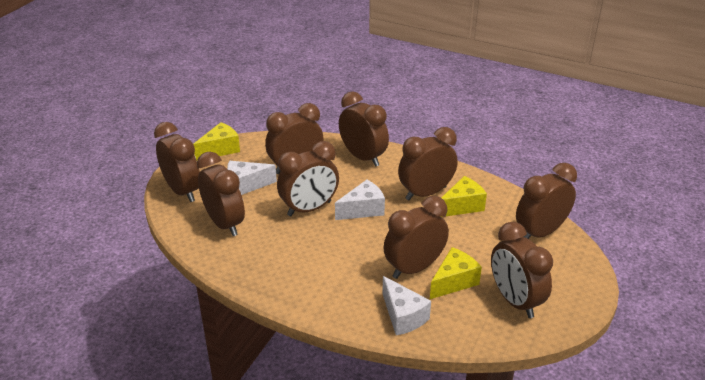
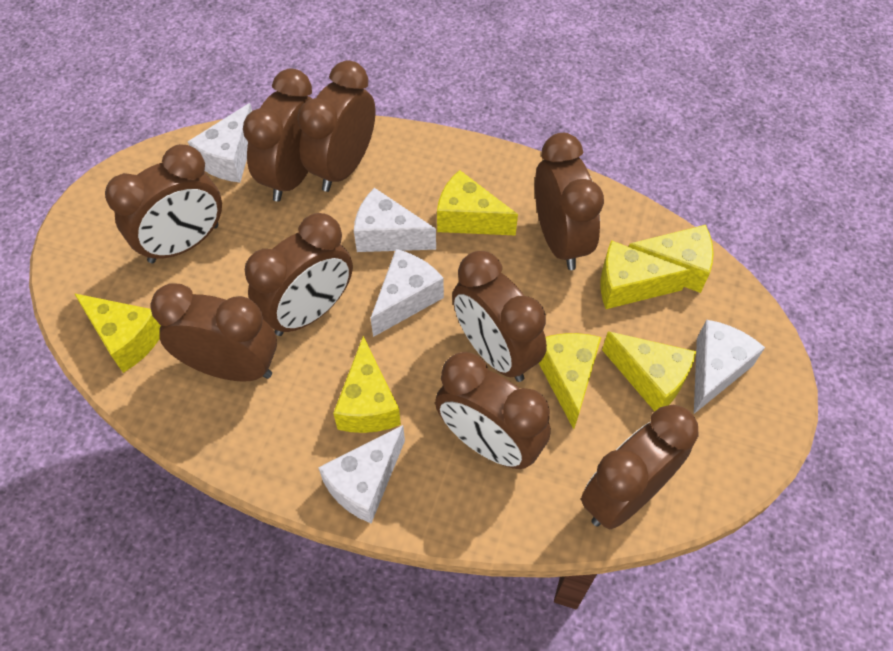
white cheese: 3 -> 5
yellow cheese: 3 -> 7

